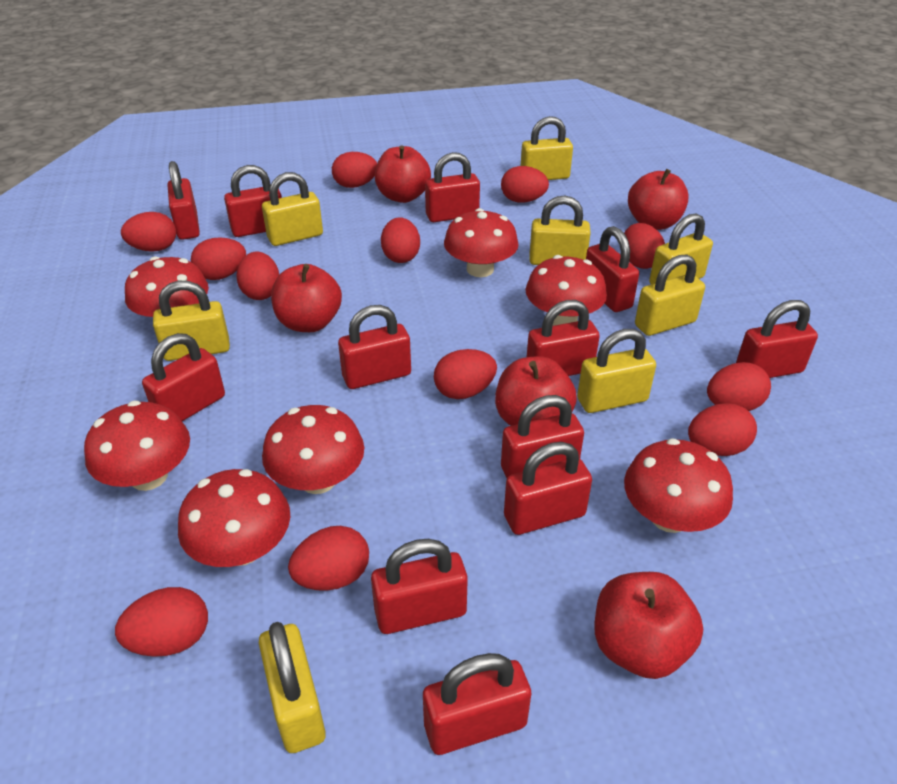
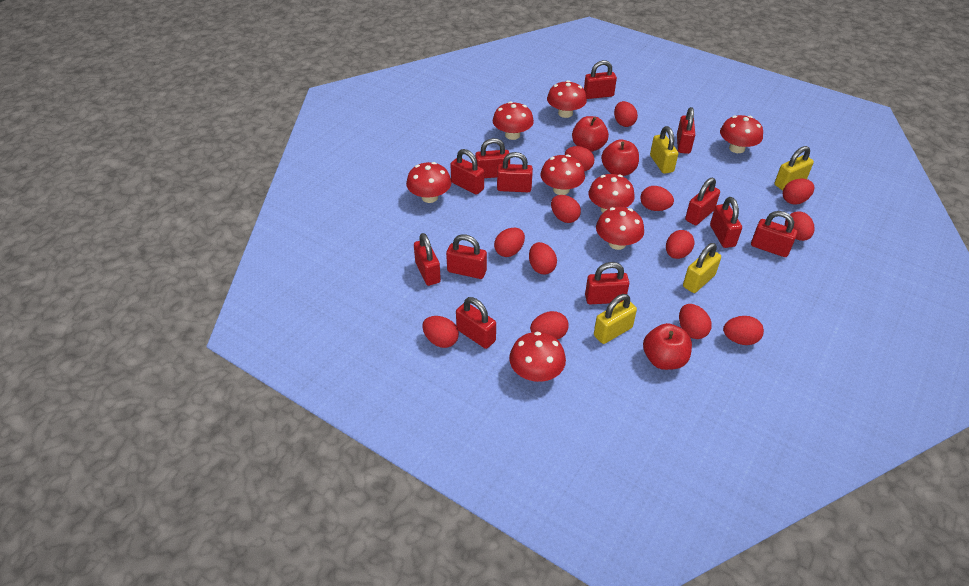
red apple: 5 -> 3
red egg: 12 -> 13
red mushroom: 7 -> 8
yellow padlock: 8 -> 4

